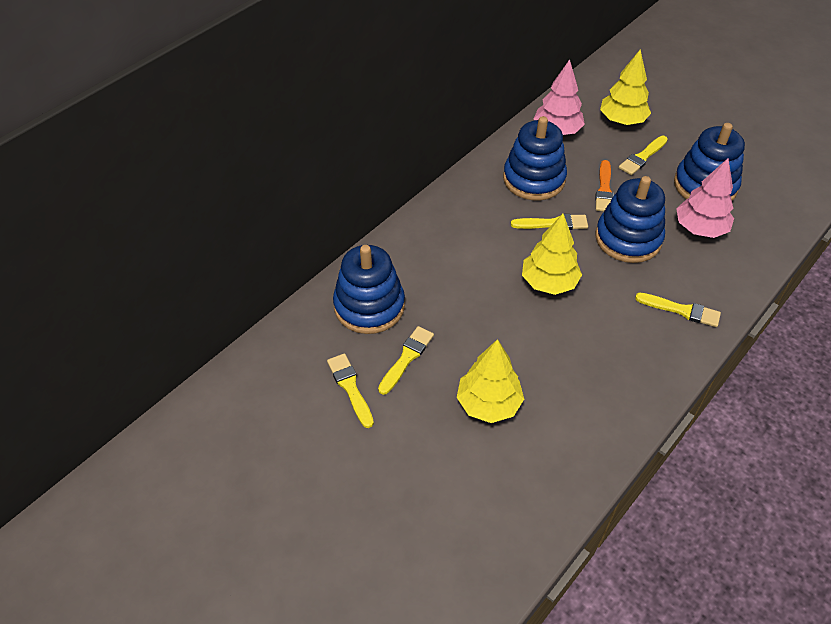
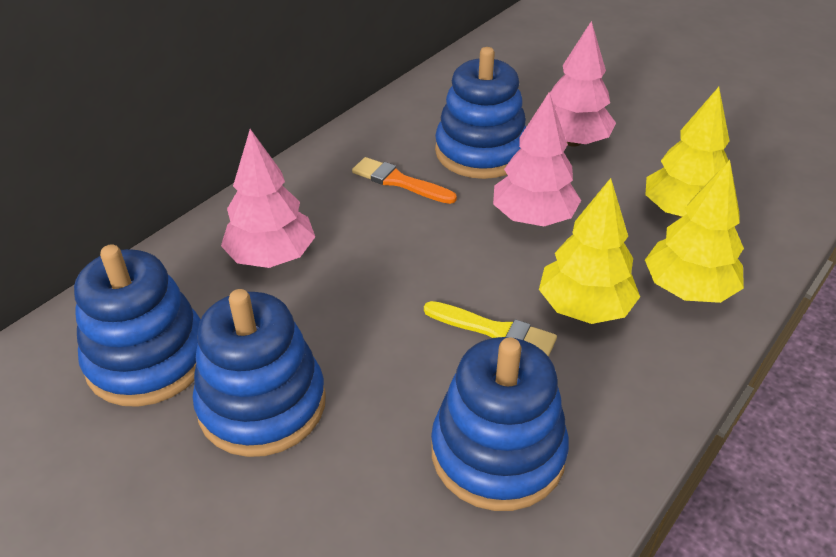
pink tree: 2 -> 3
yellow brush: 5 -> 1

